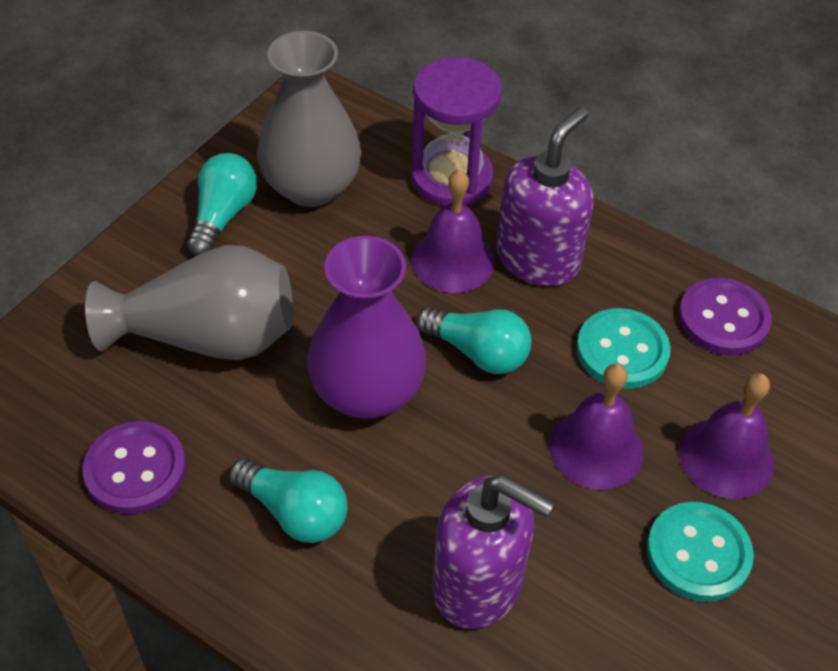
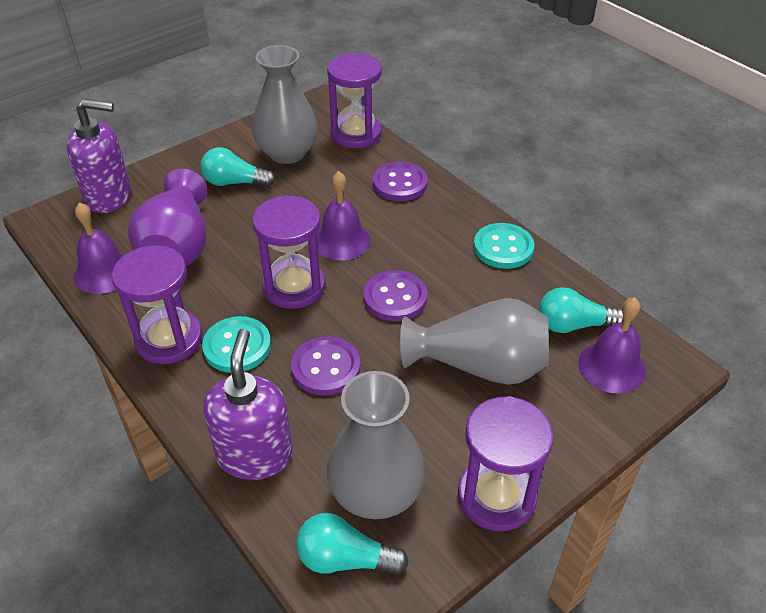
grey vase: 2 -> 3
purple button: 2 -> 3
purple hourglass: 1 -> 4

